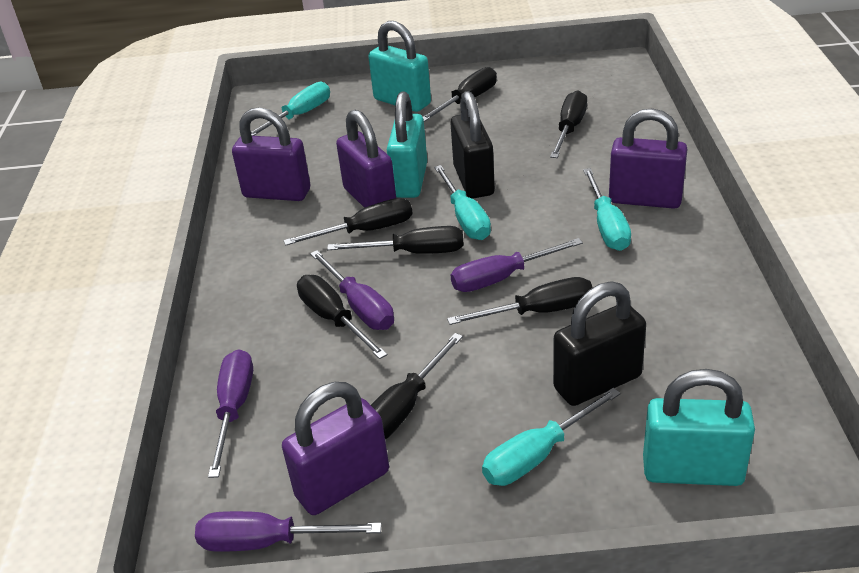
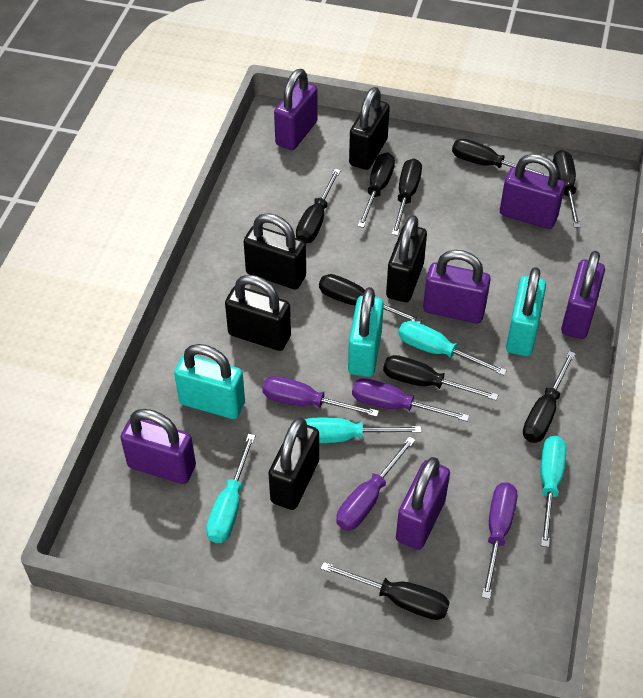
black padlock: 2 -> 5
black screwdriver: 7 -> 9
purple padlock: 4 -> 6

